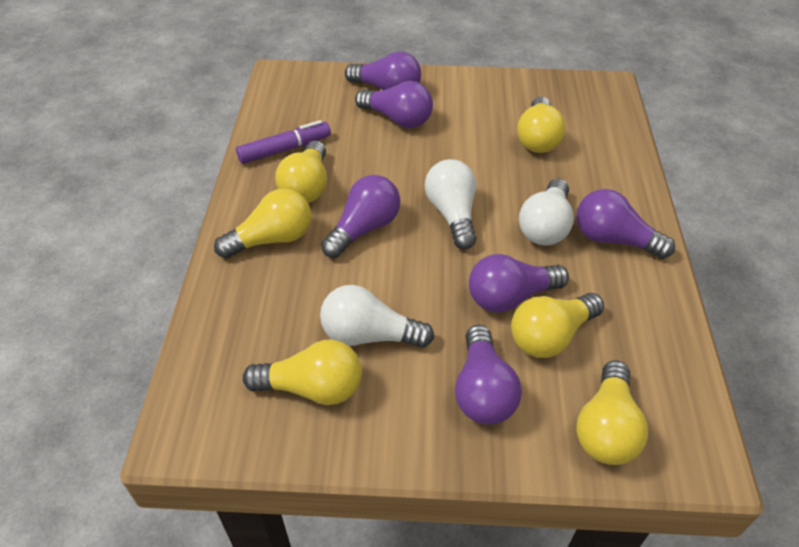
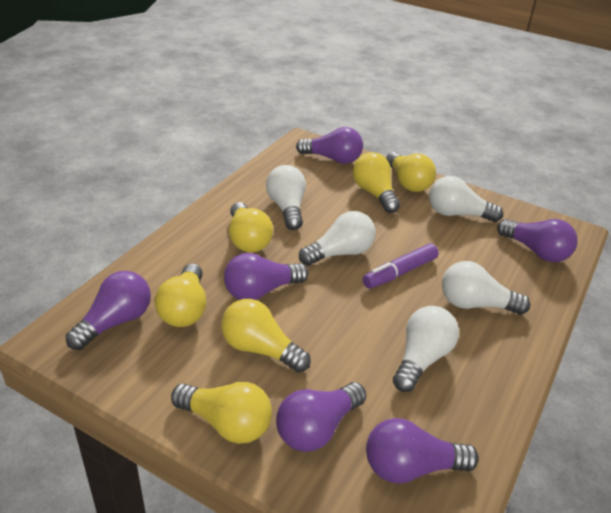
white light bulb: 3 -> 5

